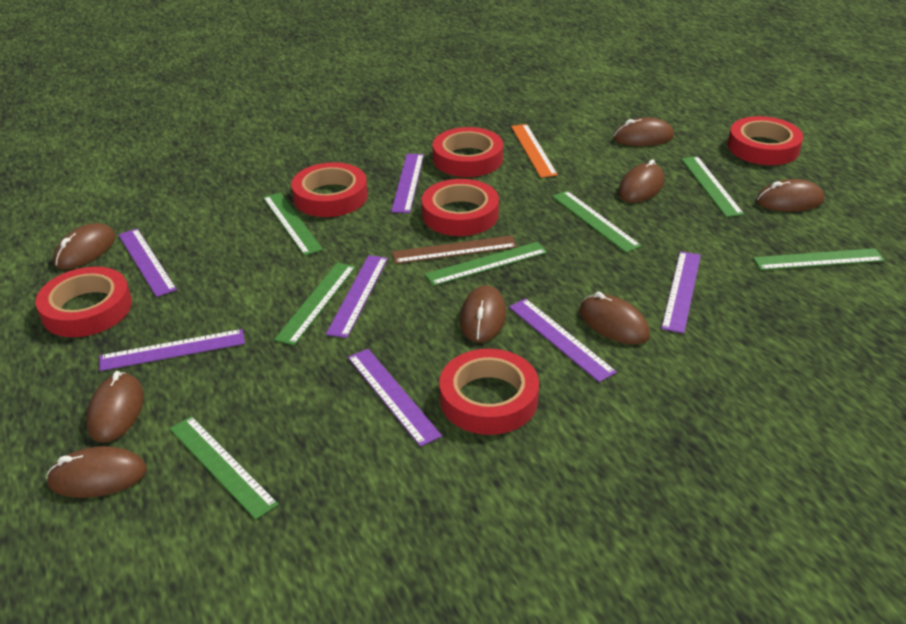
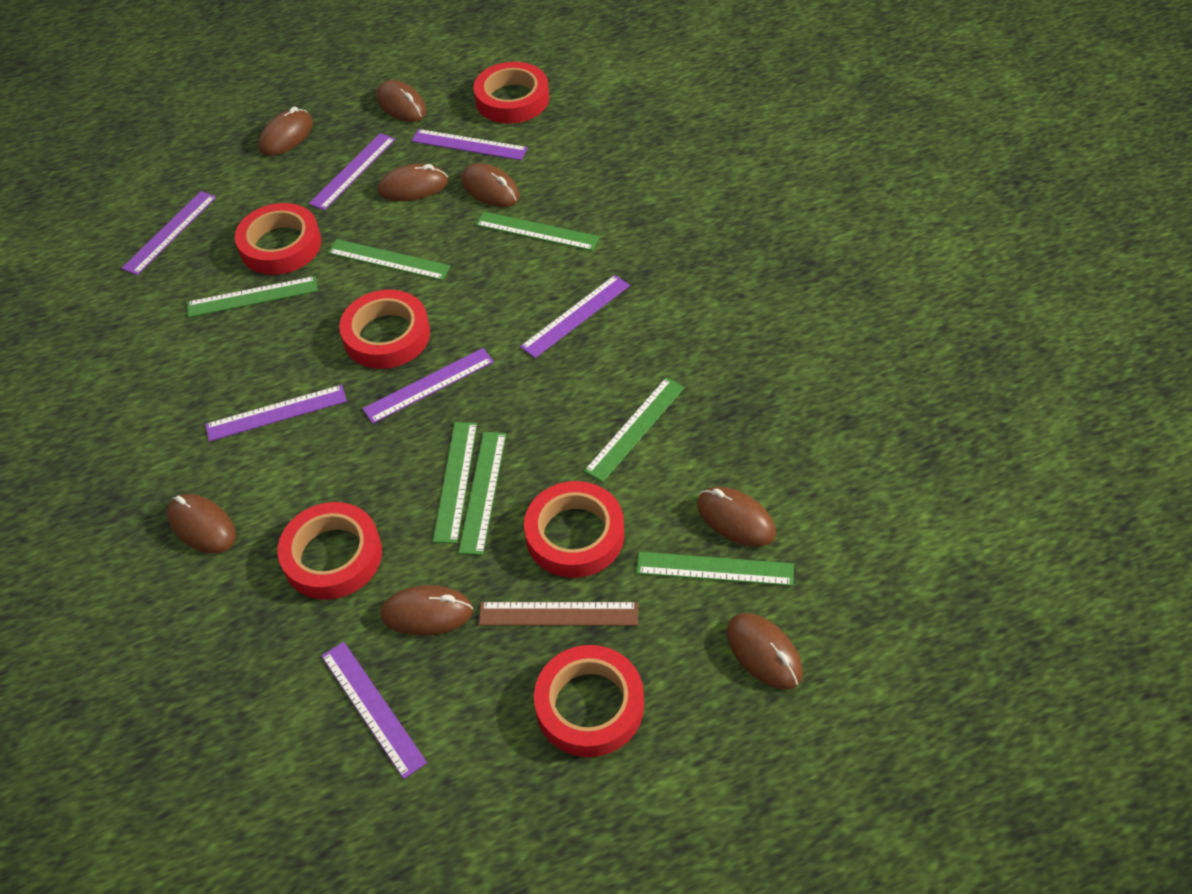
orange ruler: 1 -> 0

